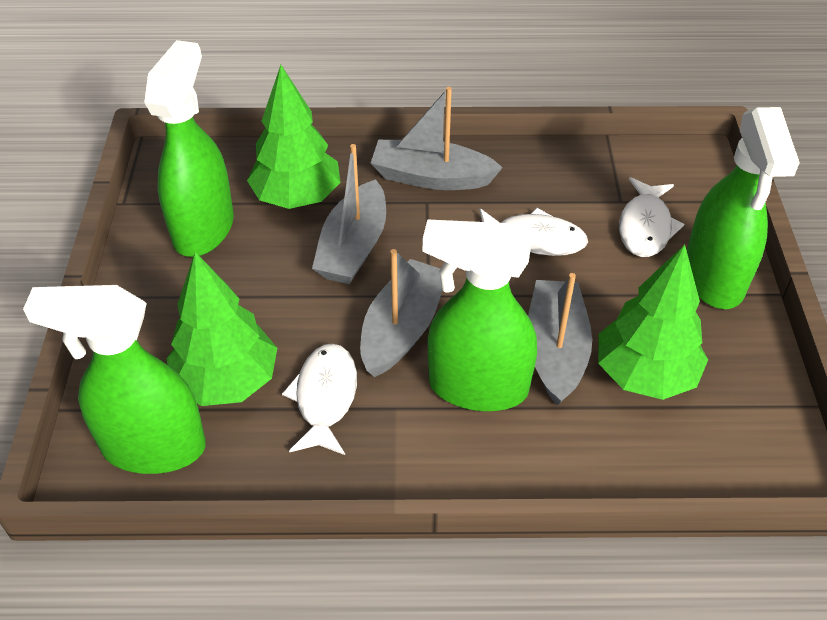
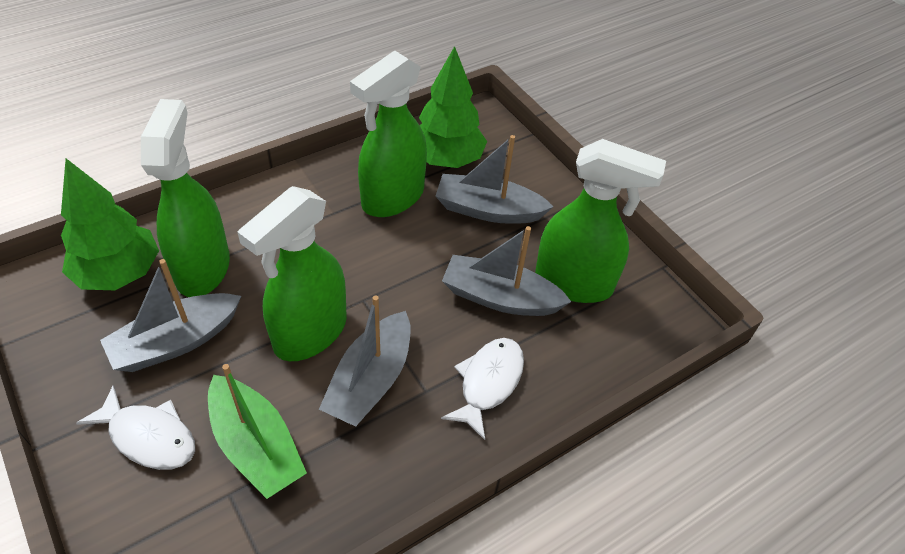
green boat: 0 -> 1
green tree: 3 -> 2
white fish: 3 -> 2

